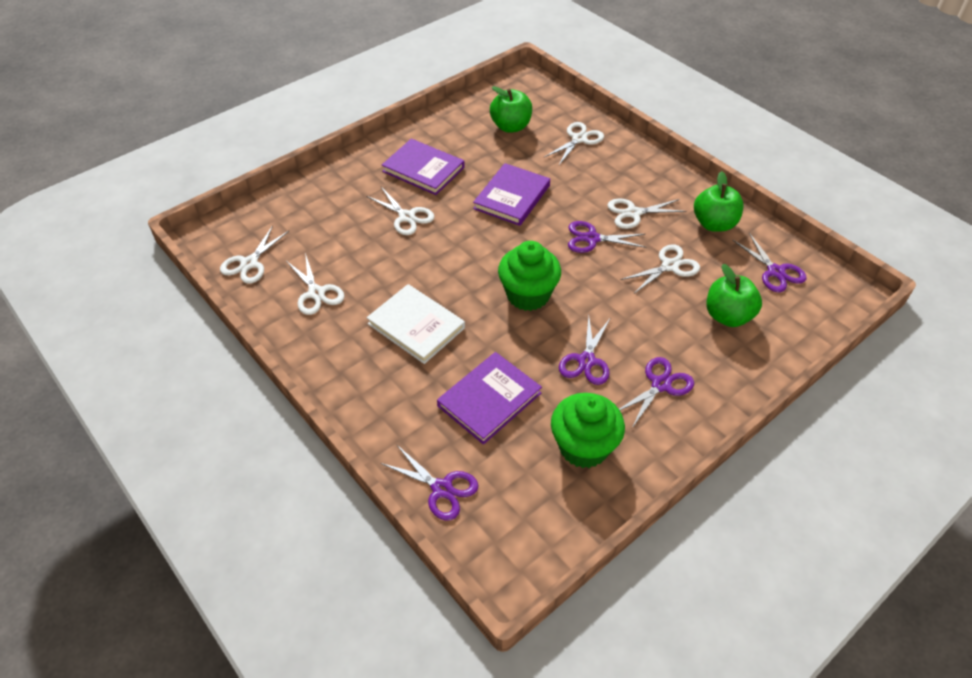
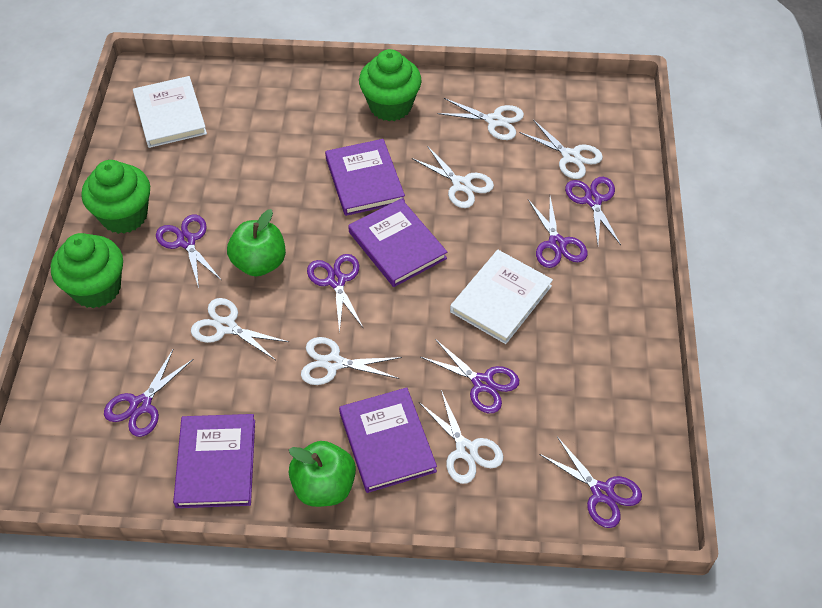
green apple: 3 -> 2
green cupcake: 2 -> 3
purple book: 3 -> 4
purple scissors: 5 -> 7
white book: 1 -> 2

